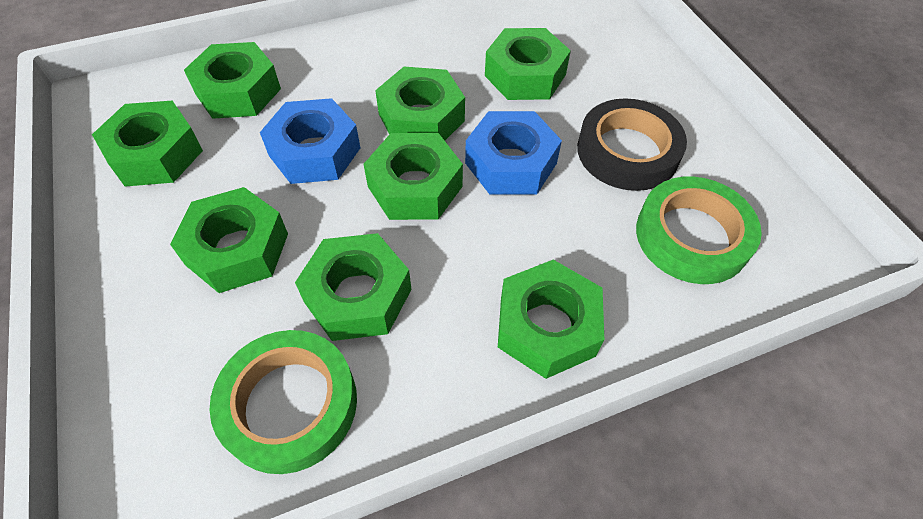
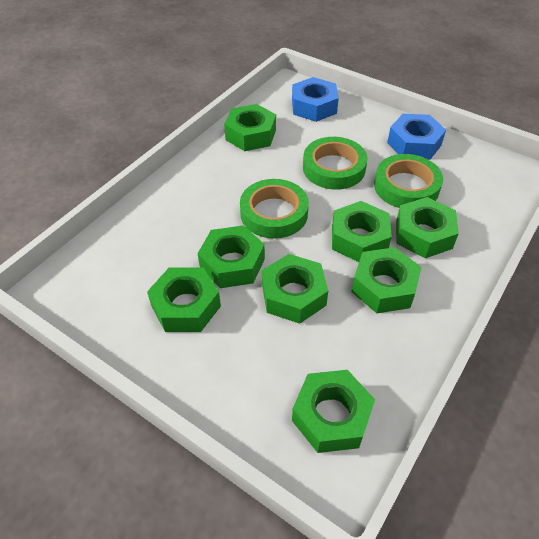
black tape: 1 -> 0
green tape: 2 -> 3

